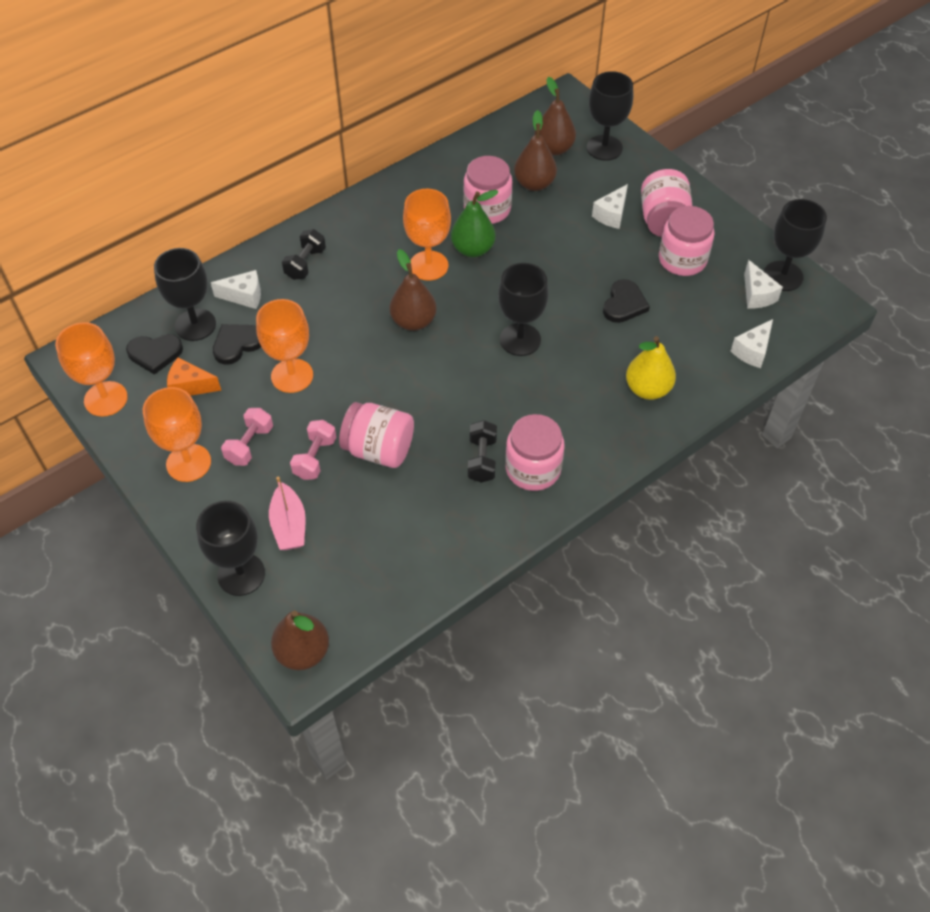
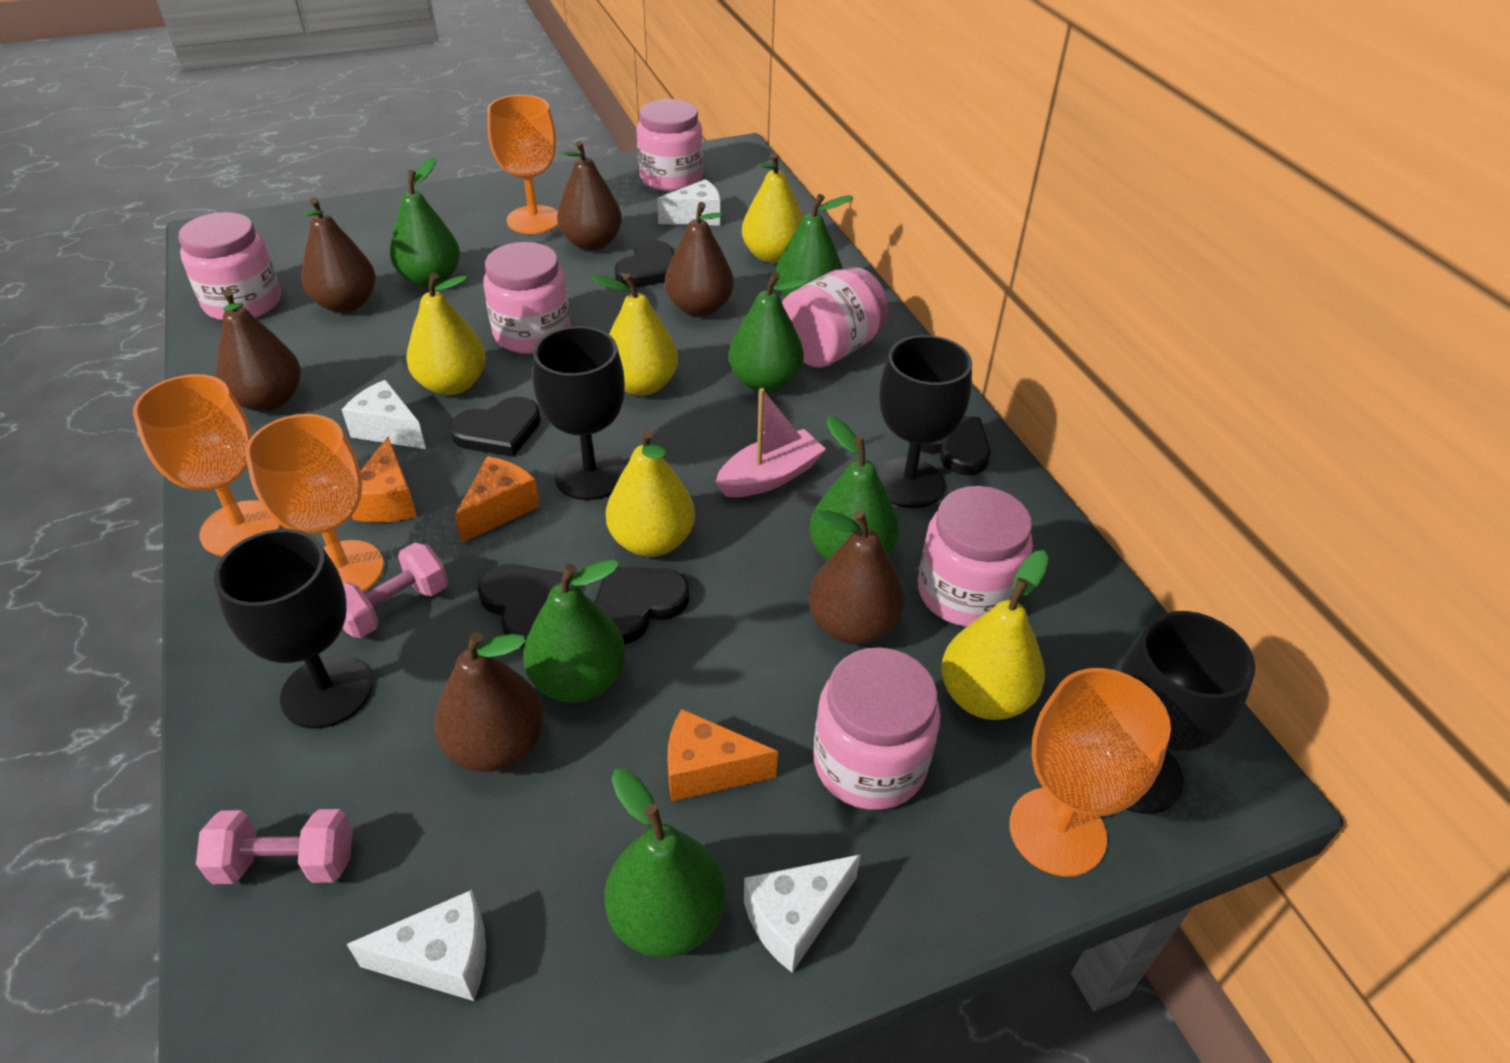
black dumbbell: 2 -> 0
black goblet: 5 -> 4
black heart: 3 -> 5
brown pear: 4 -> 6
green pear: 1 -> 6
orange cheese: 1 -> 3
pink jar: 5 -> 6
yellow pear: 1 -> 5

